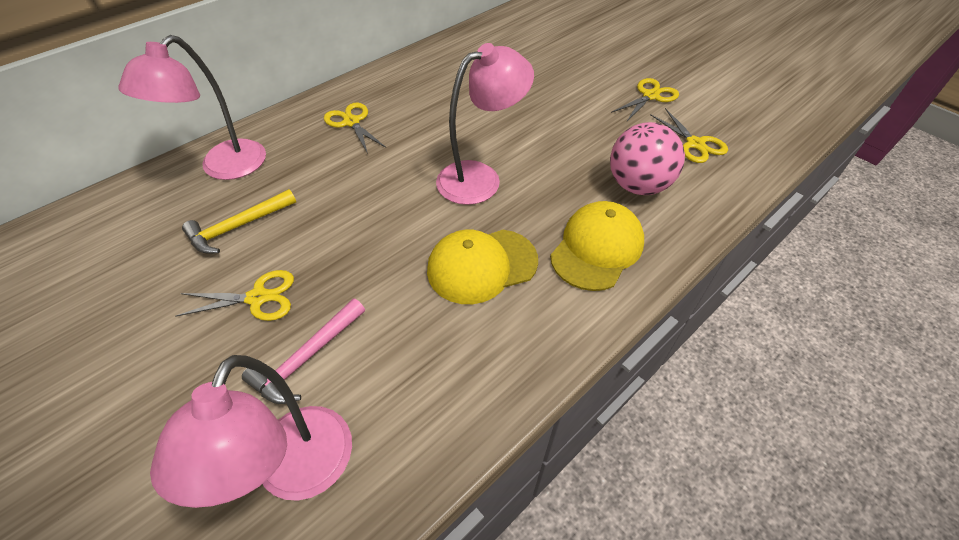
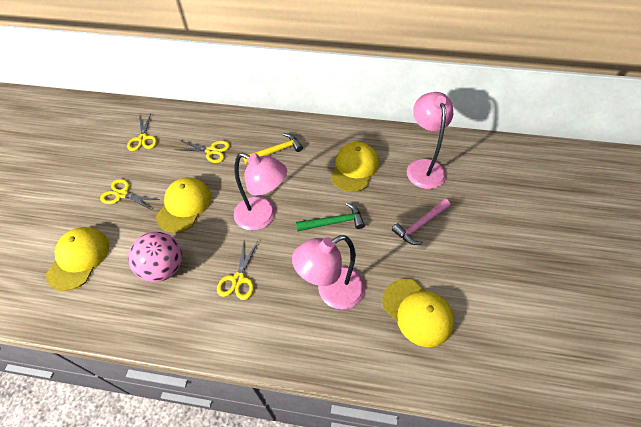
green hammer: 0 -> 1
yellow cap: 2 -> 4

